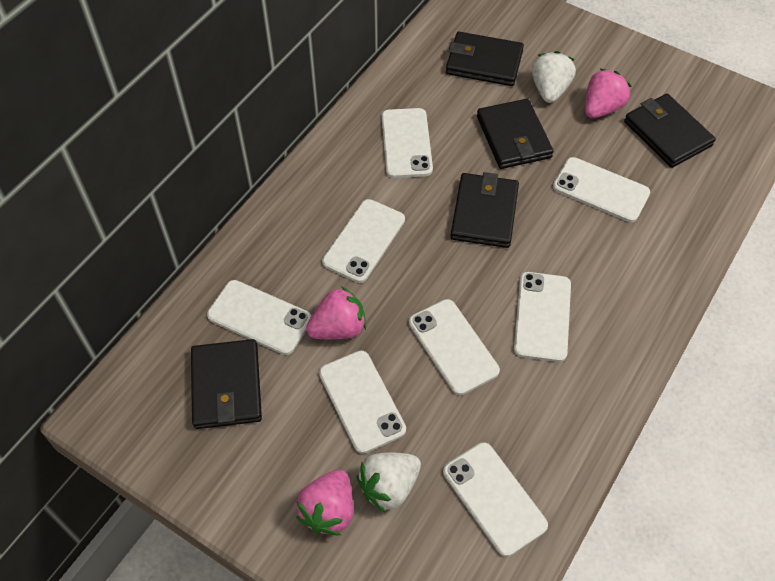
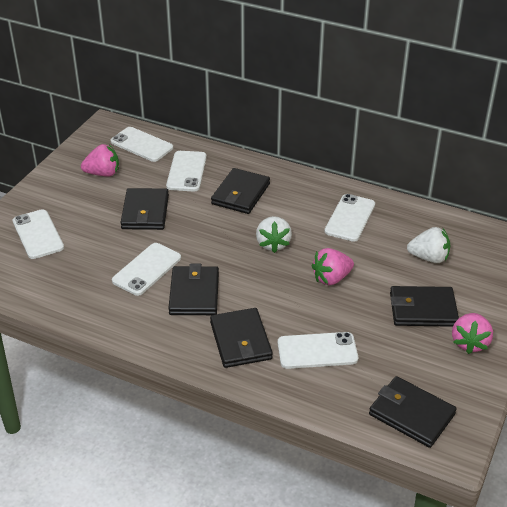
black wallet: 5 -> 6
white phone: 8 -> 6

